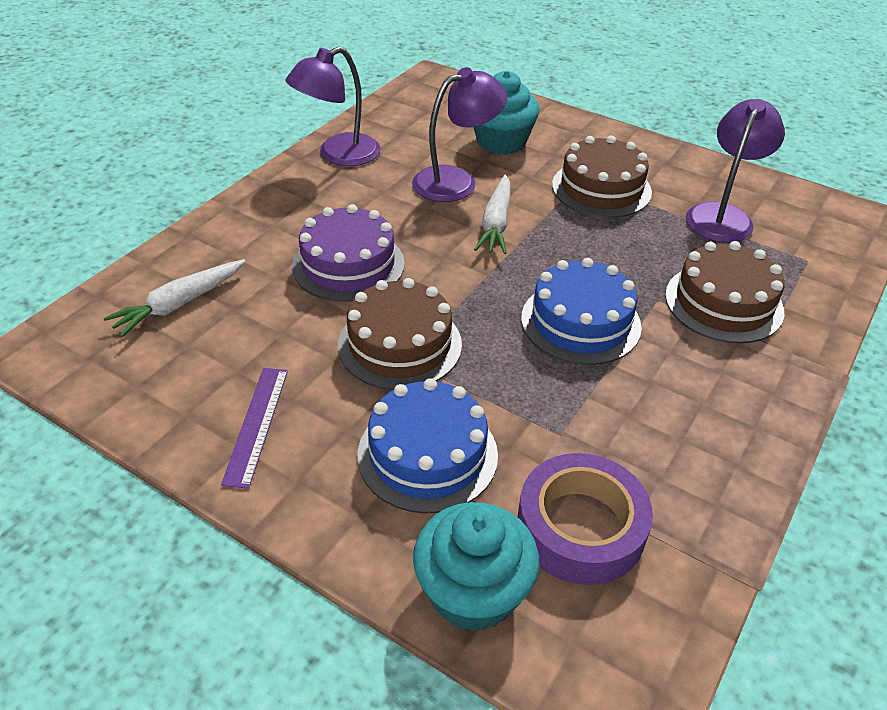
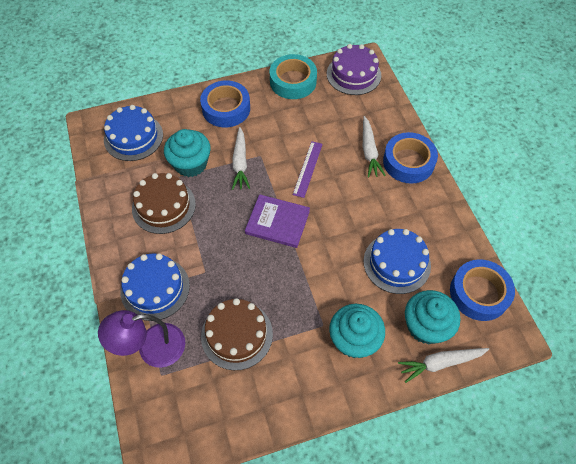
blue cake: 2 -> 3
blue tape: 0 -> 3
brown cake: 3 -> 2
purple book: 0 -> 1
purple lamp: 3 -> 1
purple tape: 1 -> 0
turquoise cupcake: 2 -> 3
turquoise tape: 0 -> 1
white carrot: 2 -> 3

